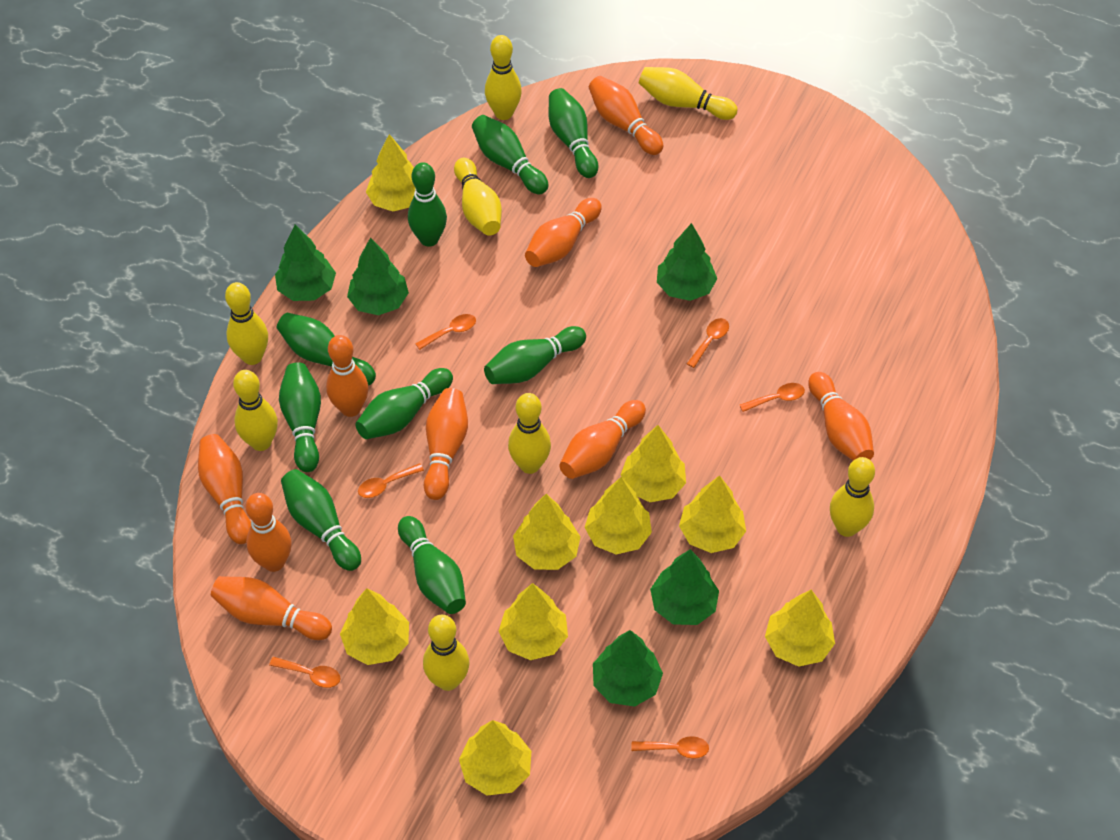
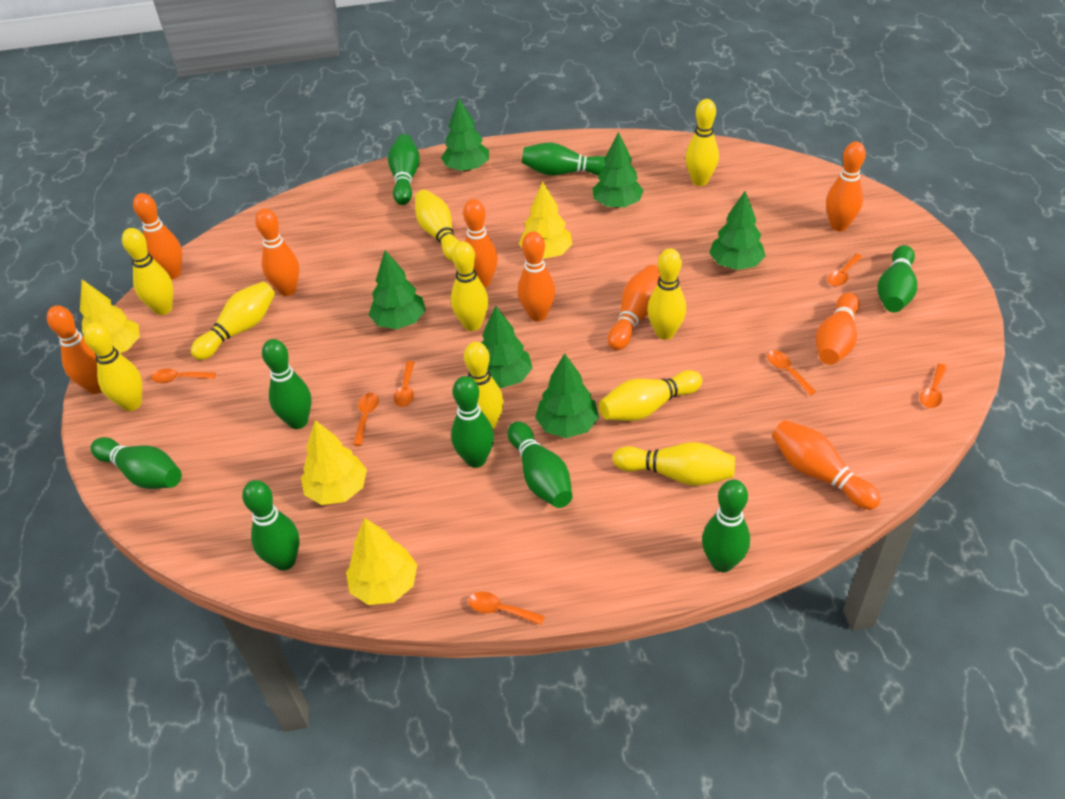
green tree: 5 -> 6
orange spoon: 6 -> 7
yellow bowling pin: 8 -> 10
yellow tree: 9 -> 4

